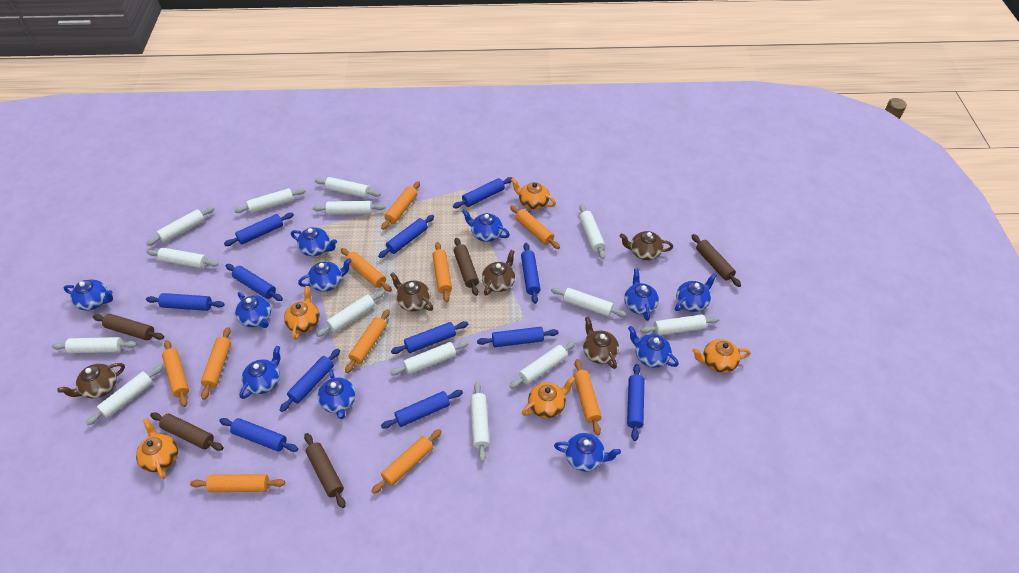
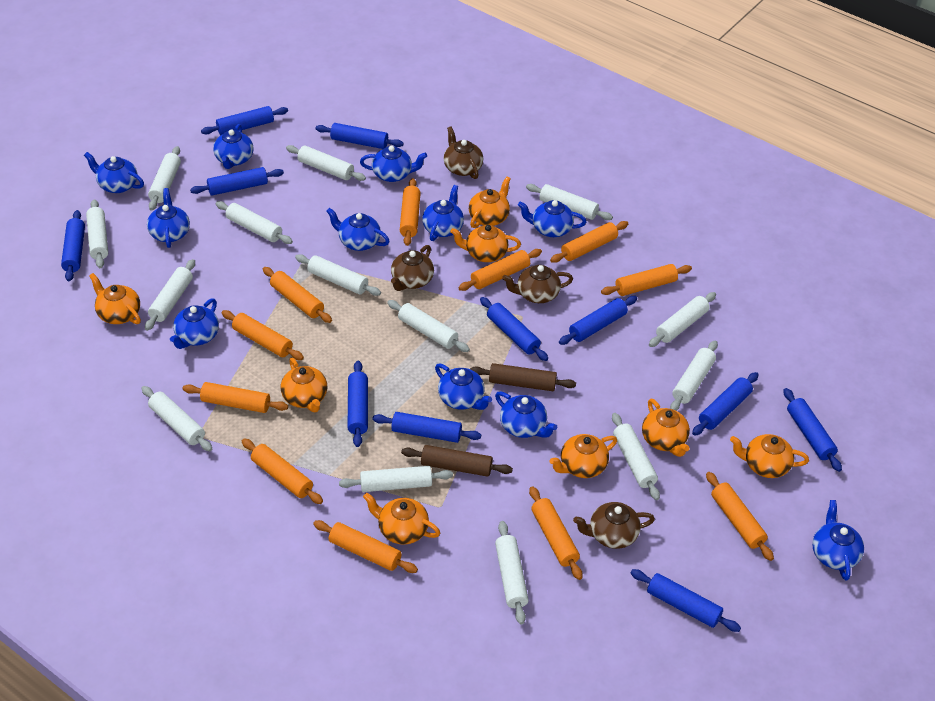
blue rolling pin: 12 -> 11
brown rolling pin: 5 -> 2
brown teapot: 5 -> 4
orange rolling pin: 10 -> 11
orange teapot: 5 -> 8

